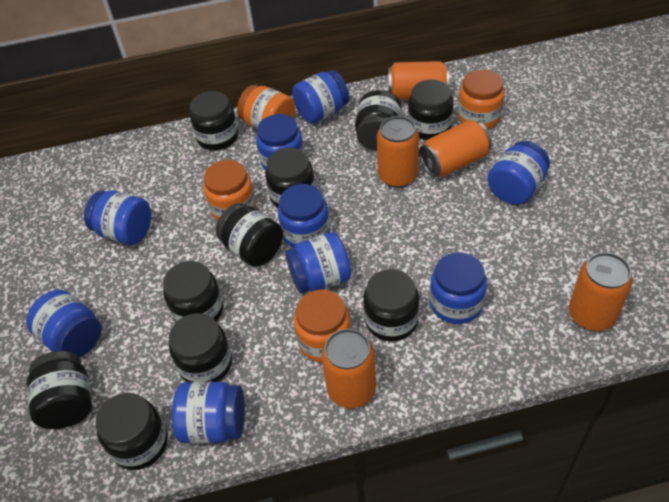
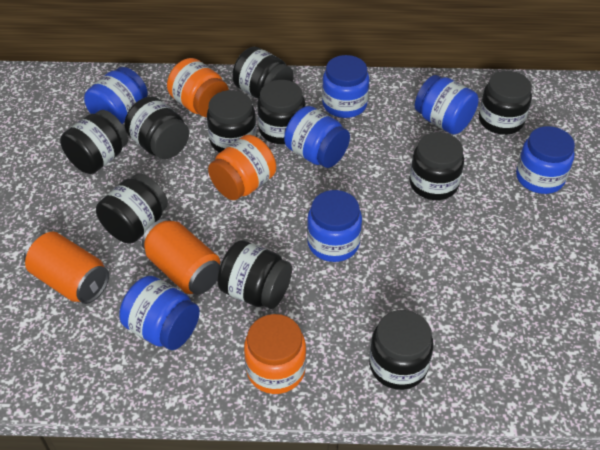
blue jar: 9 -> 7
orange can: 5 -> 2
orange jar: 4 -> 3

